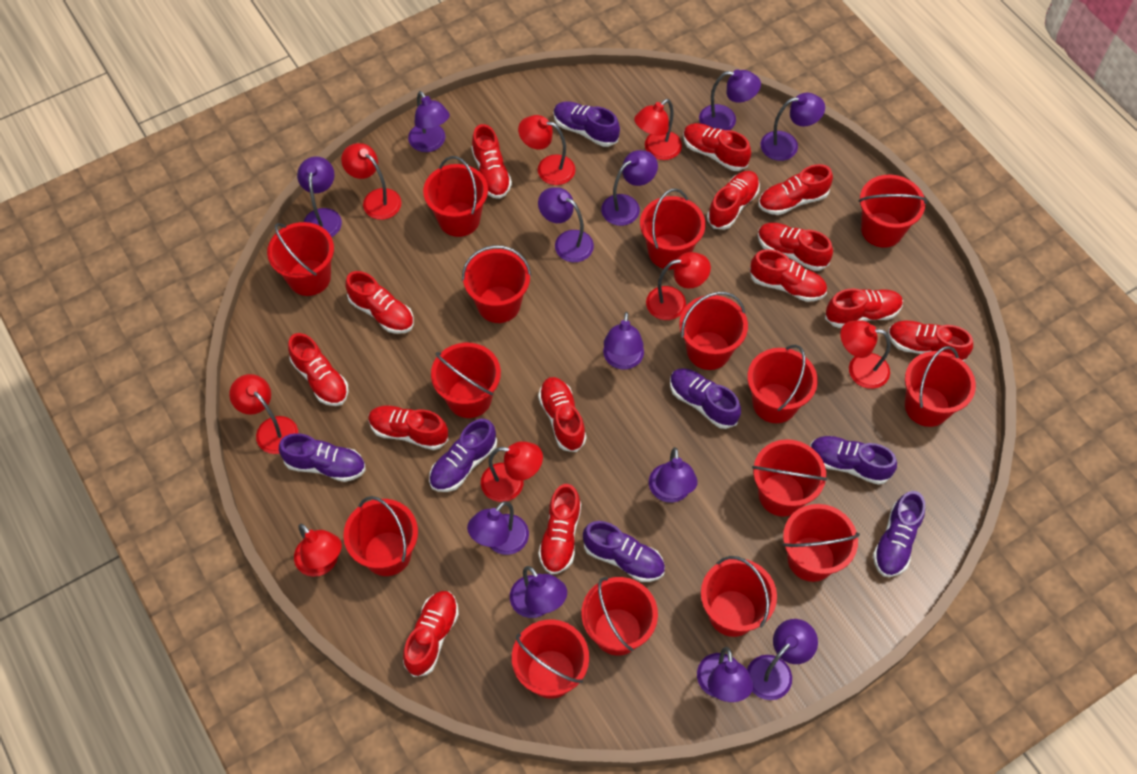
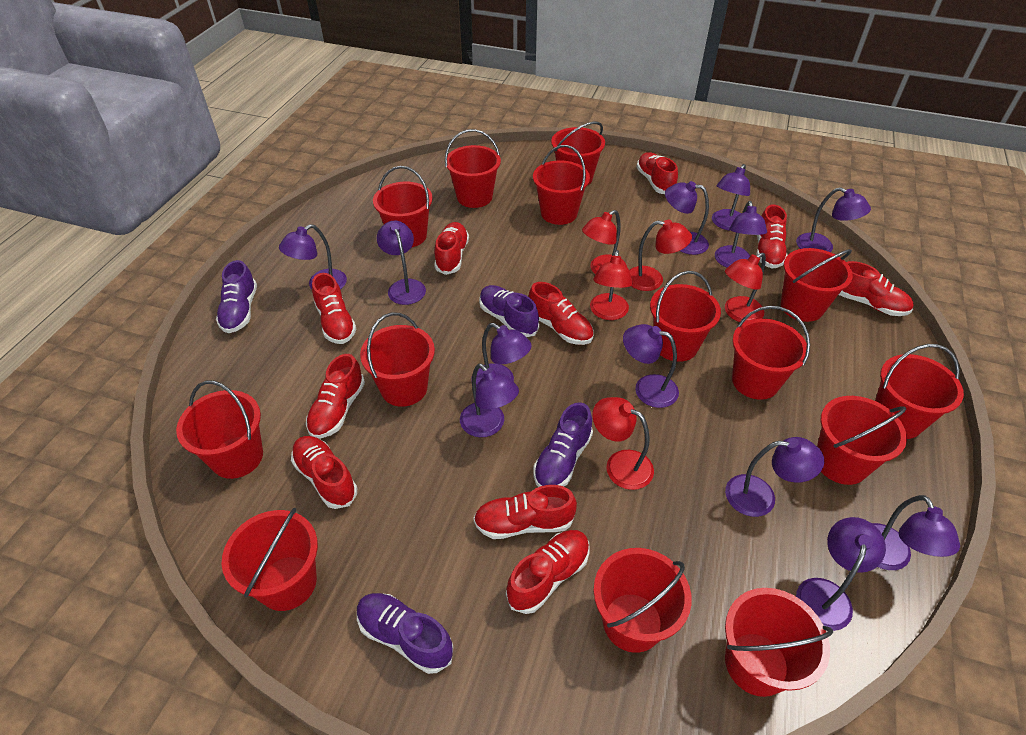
purple shoe: 7 -> 4
red bucket: 15 -> 14
red lamp: 8 -> 5
red shoe: 14 -> 10

